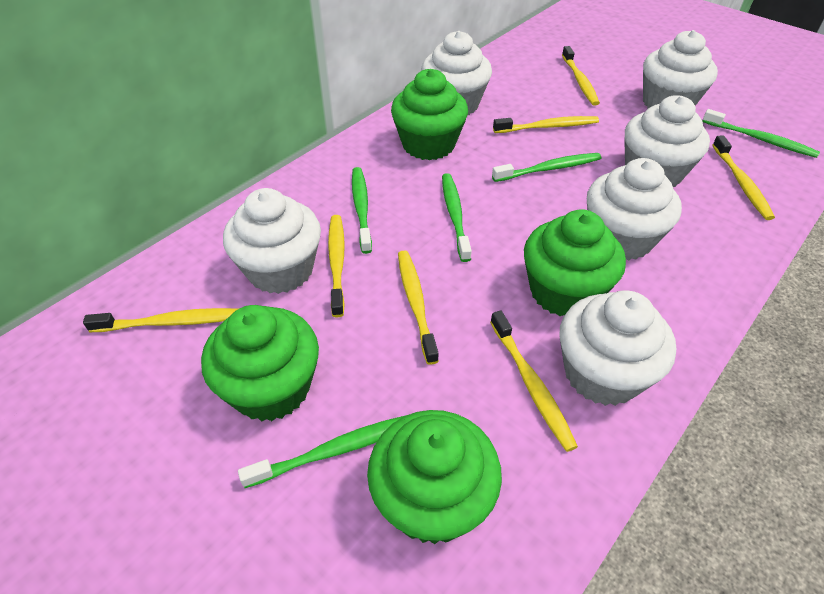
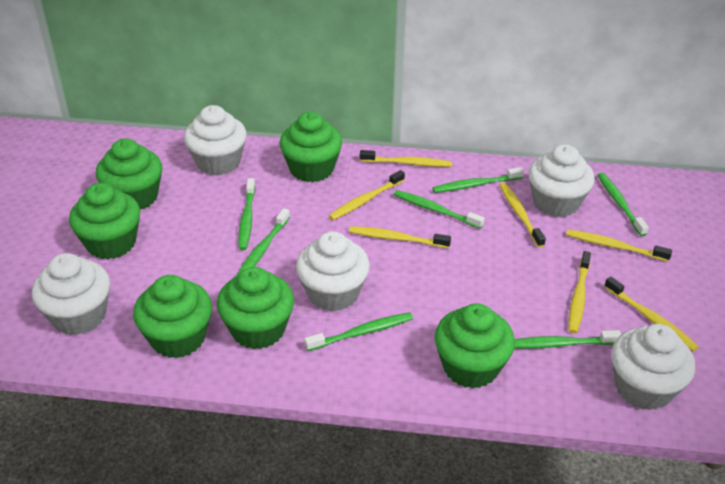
green cupcake: 4 -> 6
green toothbrush: 5 -> 7
white cupcake: 6 -> 5

